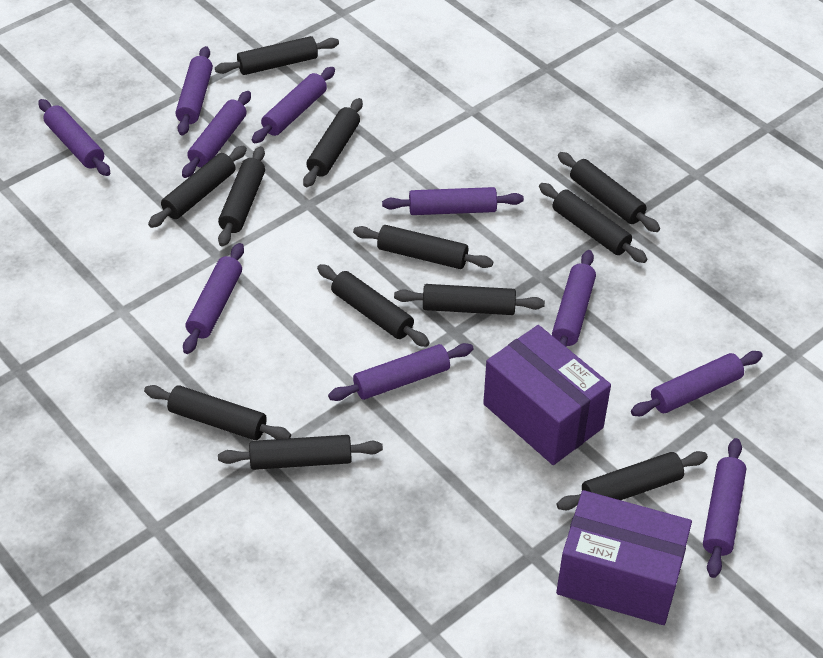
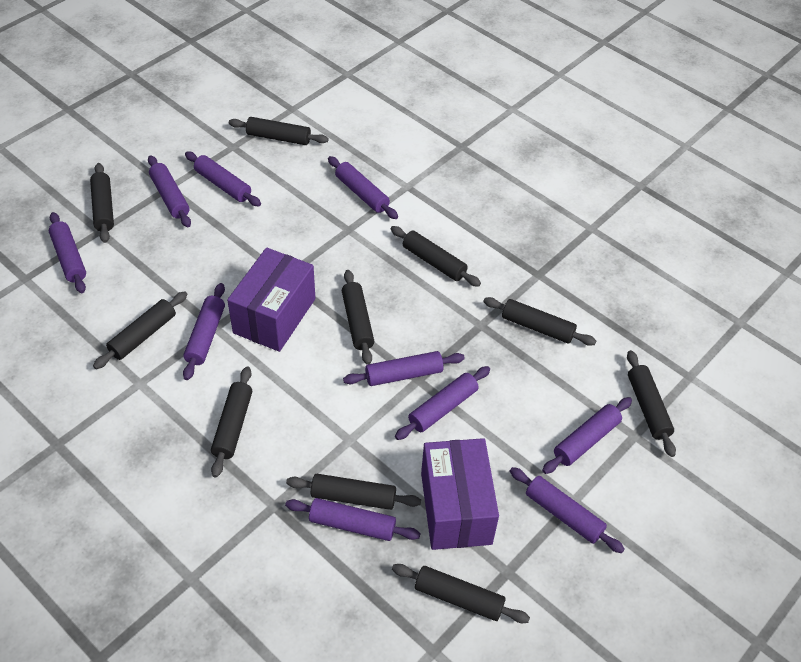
black rolling pin: 12 -> 10

